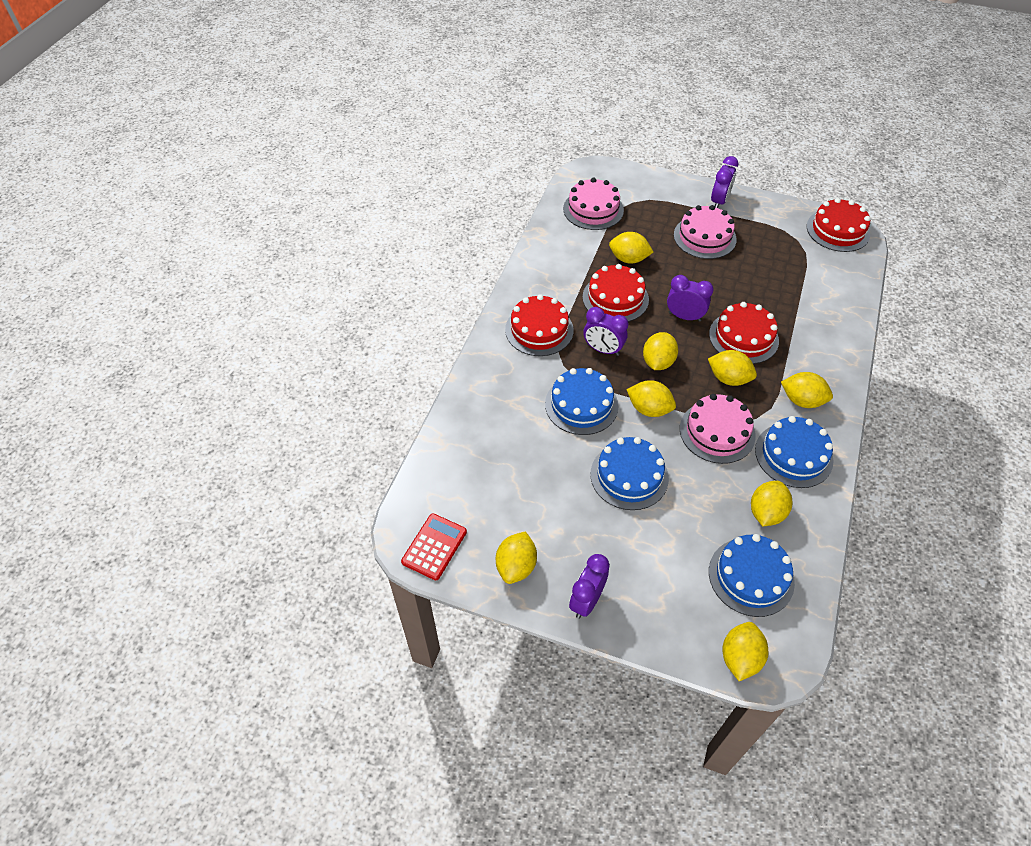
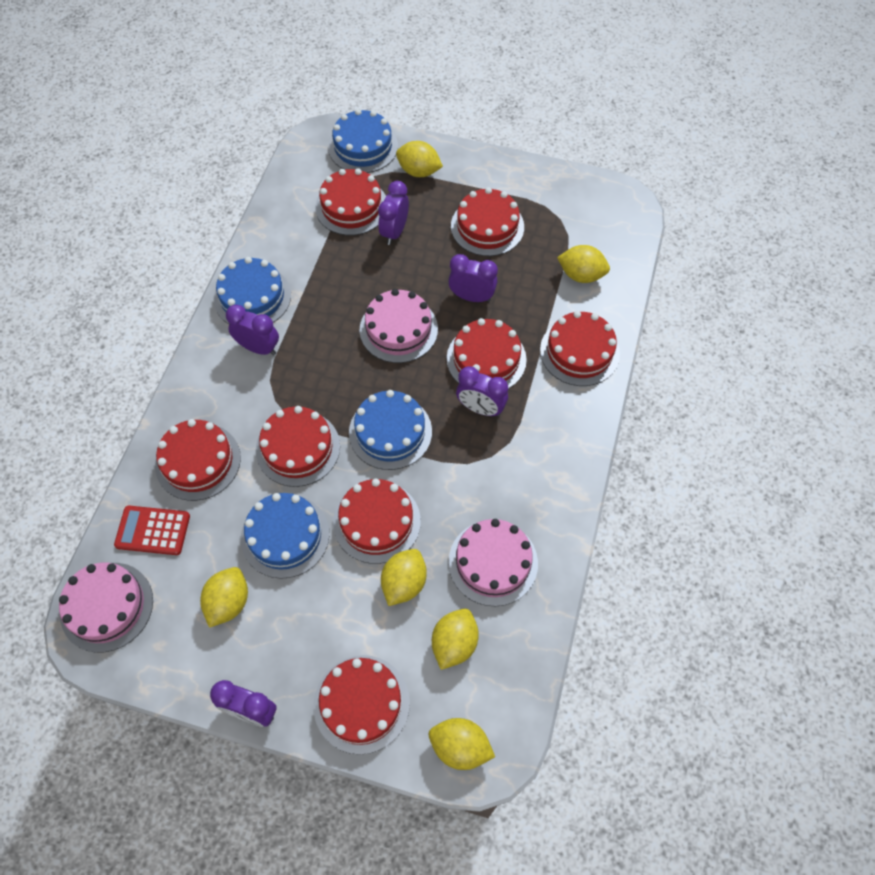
purple clock: 4 -> 5
red cake: 4 -> 8
yellow lemon: 8 -> 6

